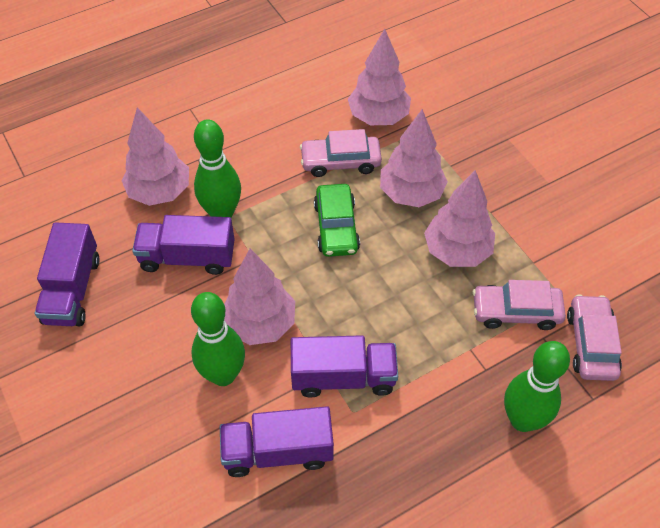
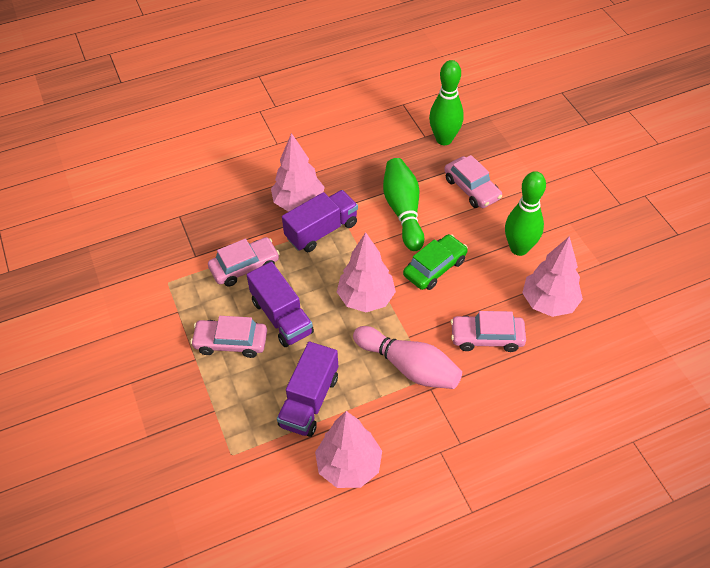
pink bowling pin: 0 -> 1
pink car: 3 -> 4
pink tree: 5 -> 4
purple truck: 4 -> 3

